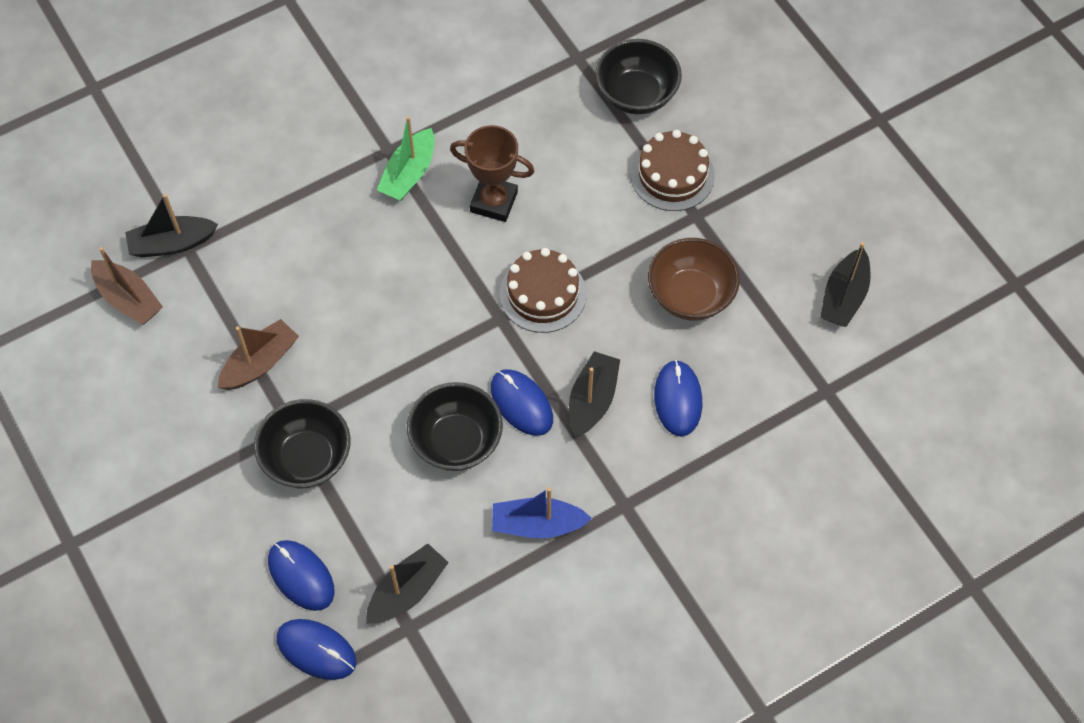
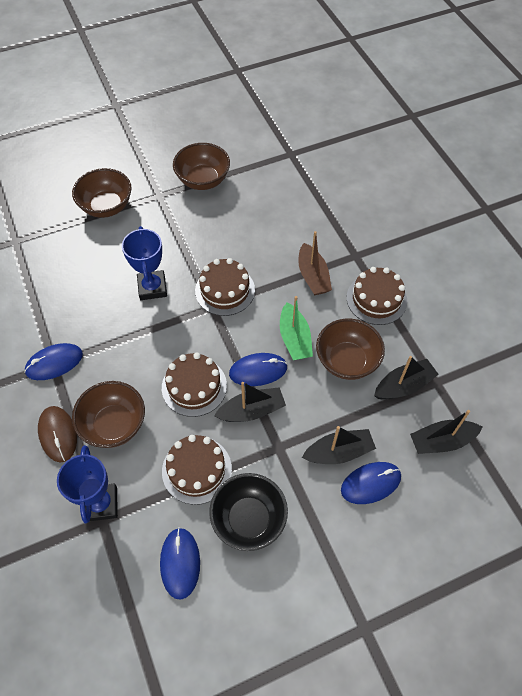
black bowl: 3 -> 1
blue boat: 1 -> 0
blue trophy: 0 -> 2
brown boat: 2 -> 1
brown bowl: 1 -> 4
brown cake: 2 -> 4
brown mouse: 0 -> 1
brown trophy: 1 -> 0

